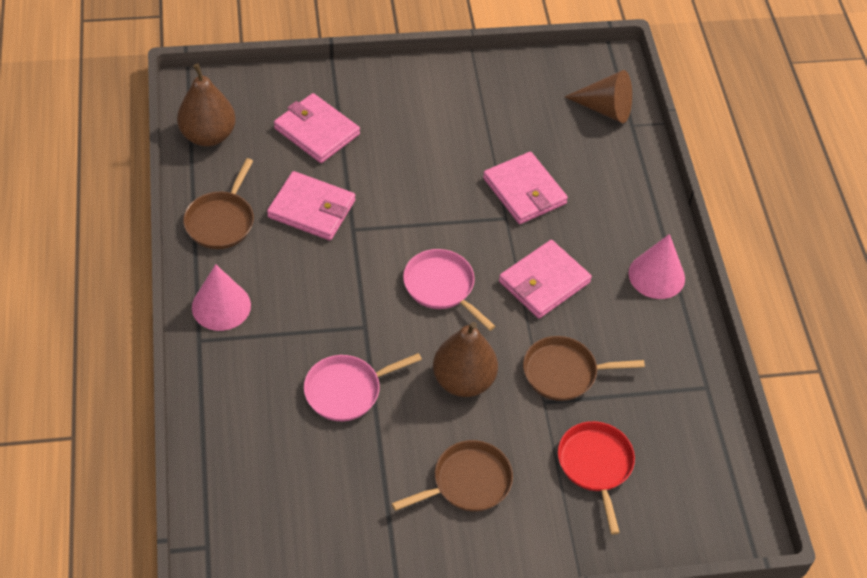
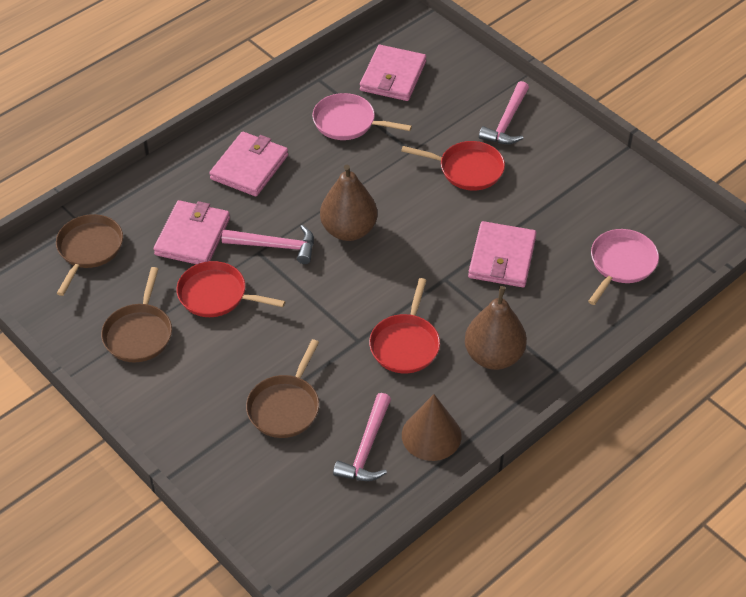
pink cone: 2 -> 0
pink hammer: 0 -> 3
red pan: 1 -> 3

